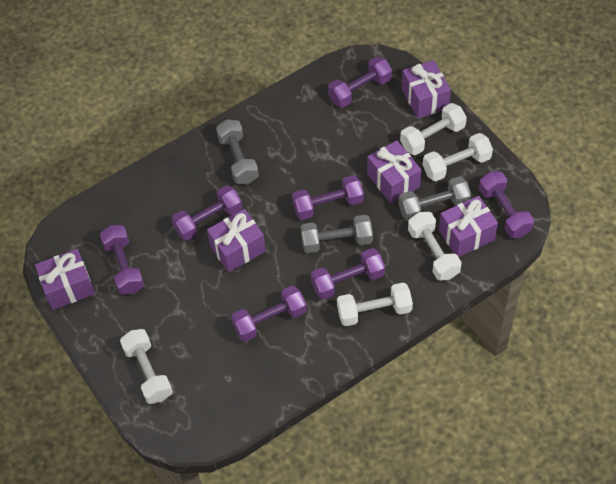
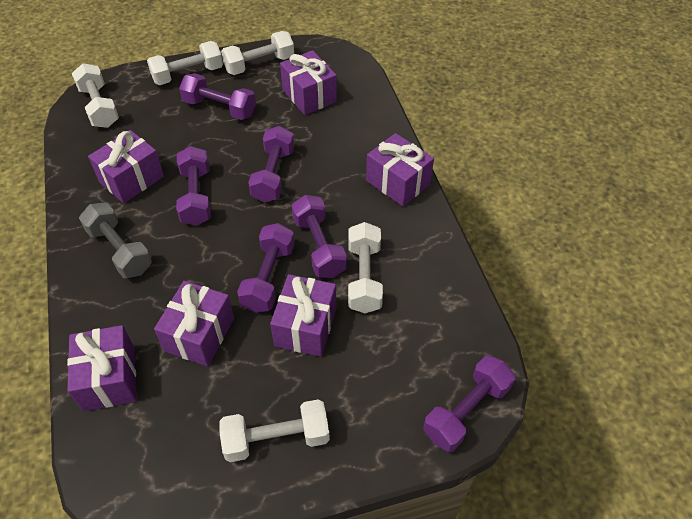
grey dumbbell: 3 -> 1
purple dumbbell: 7 -> 6
purple gift: 5 -> 6

